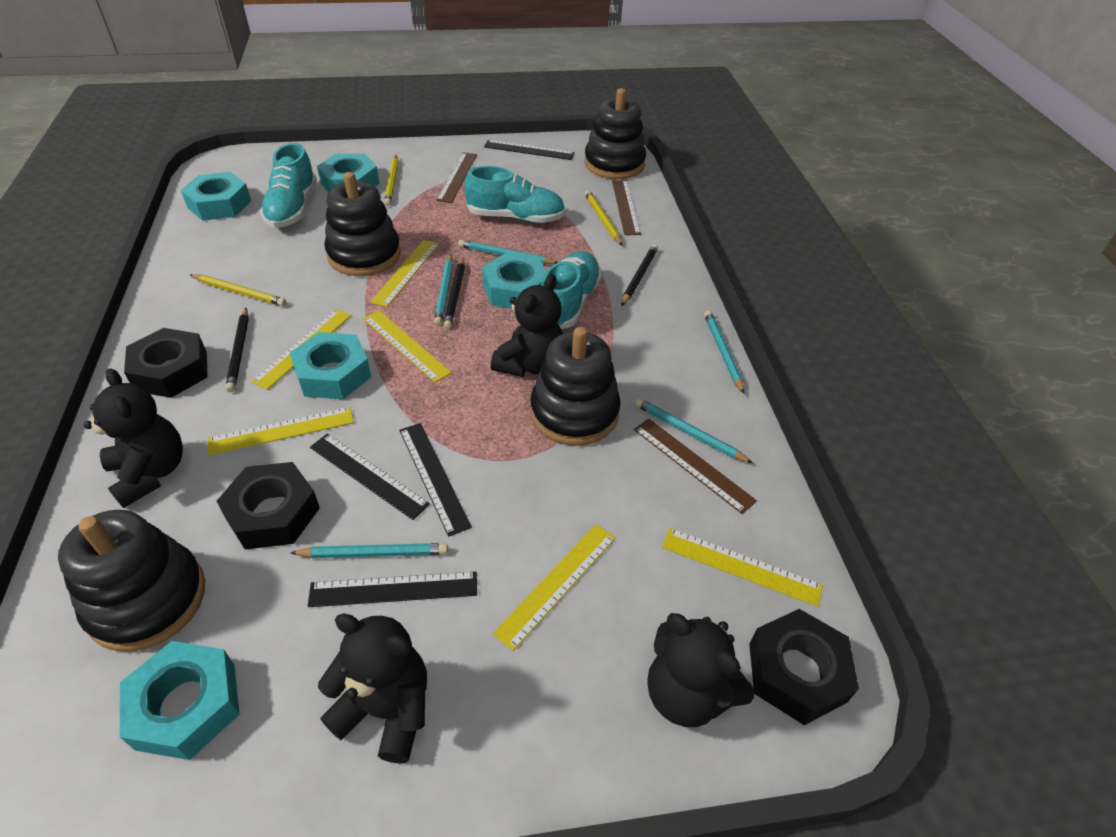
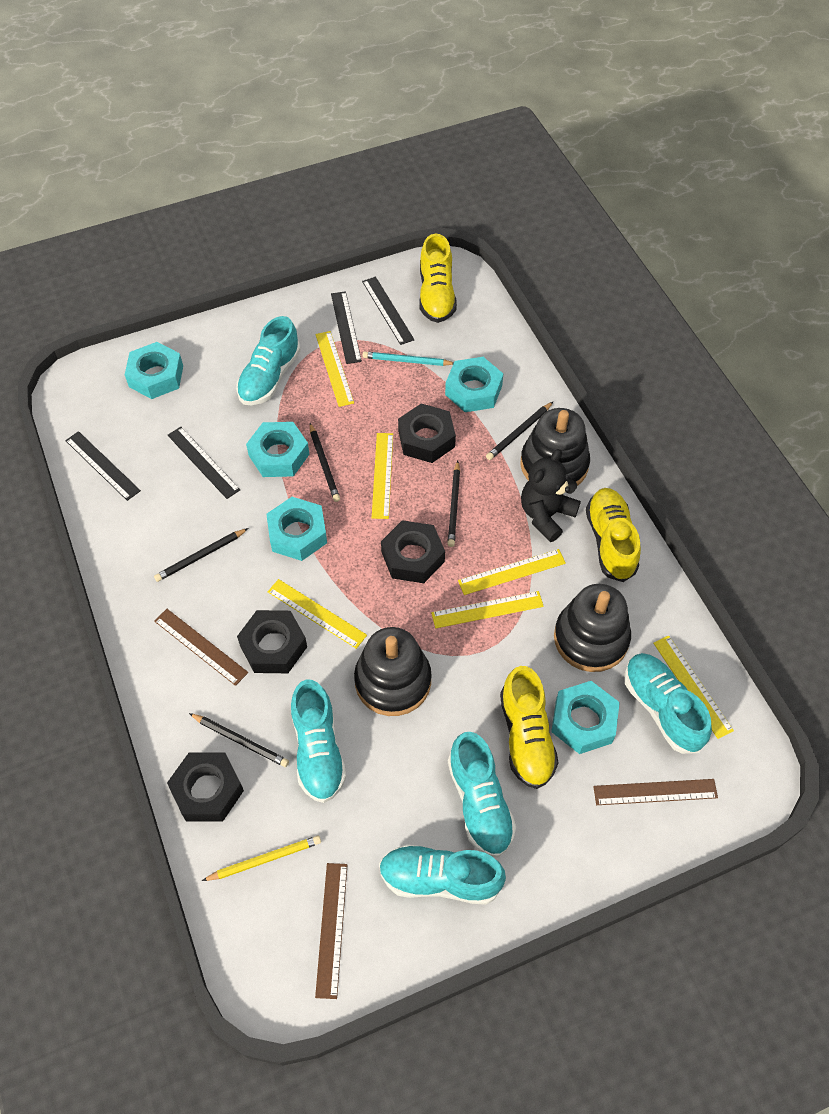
black nut: 3 -> 4
black pencil: 3 -> 5
black stacking toy: 4 -> 3
black teddy bear: 4 -> 1
turquoise pencil: 5 -> 1
turquoise shoe: 3 -> 5
yellow pencil: 3 -> 1
yellow shoe: 0 -> 3

